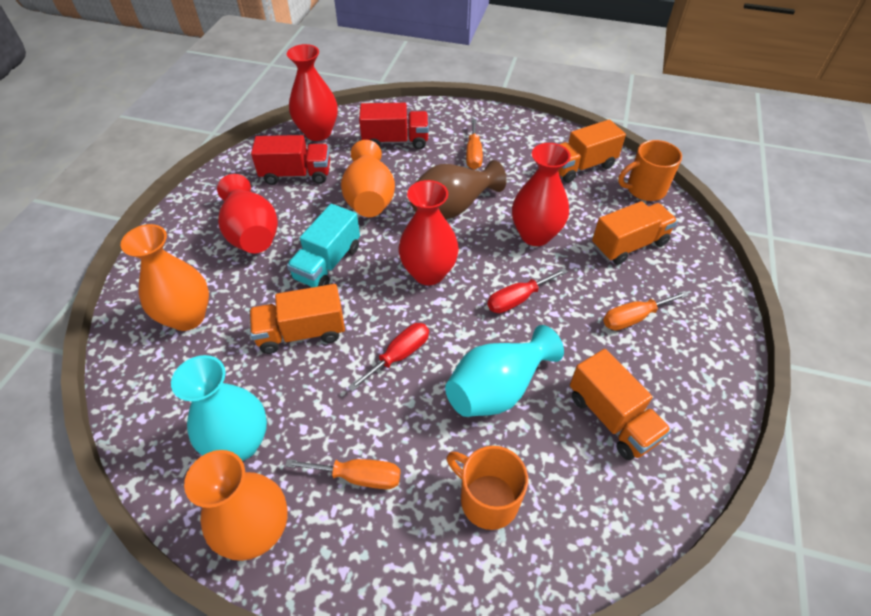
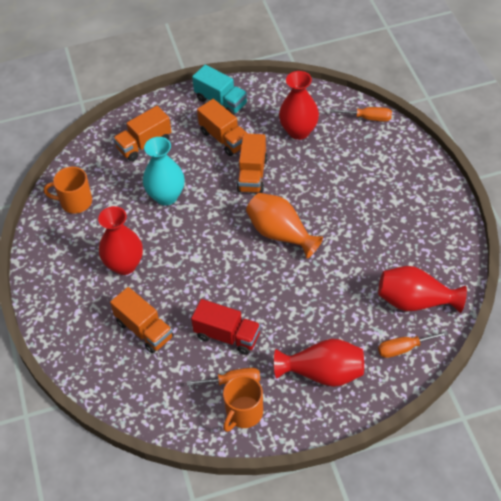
brown vase: 1 -> 0
orange vase: 3 -> 1
red screwdriver: 2 -> 0
red truck: 2 -> 1
turquoise vase: 2 -> 1

